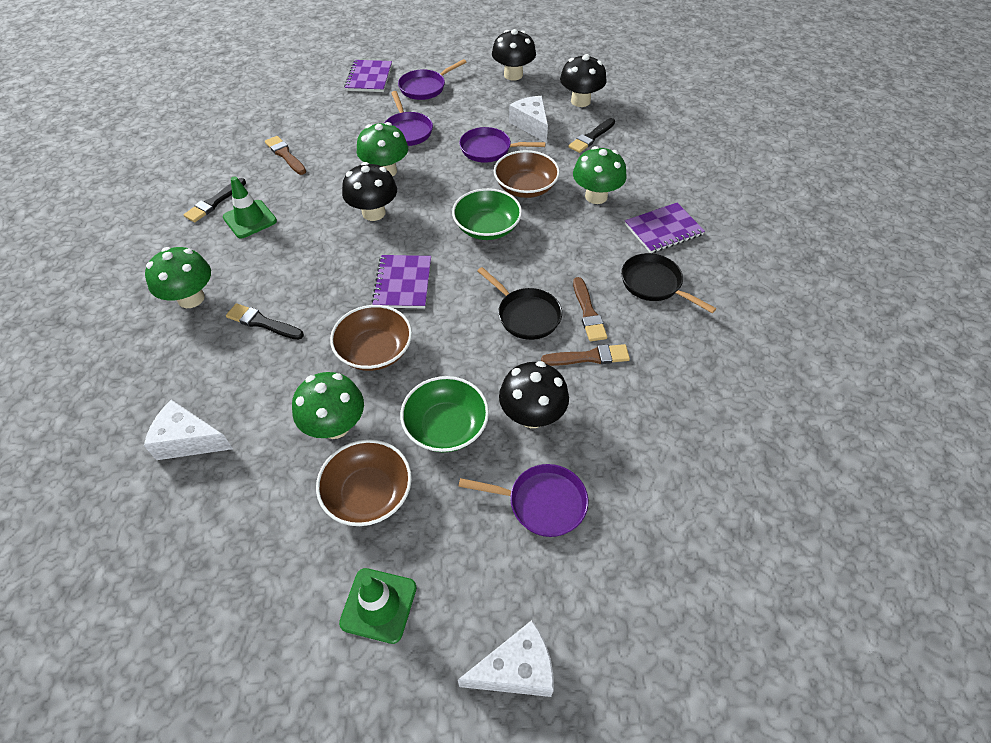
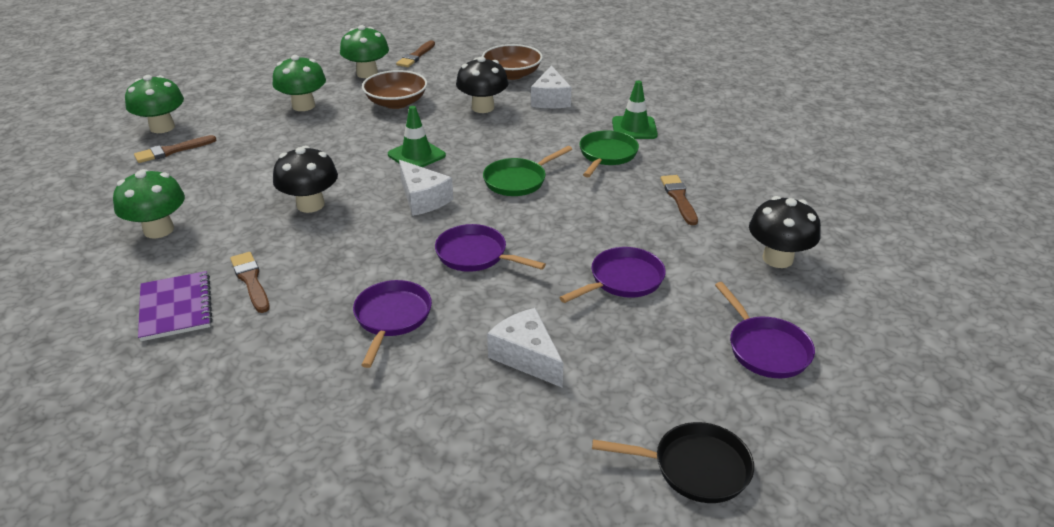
black brush: 3 -> 0
black mushroom: 4 -> 3
black pan: 2 -> 1
brown bowl: 3 -> 2
brown brush: 3 -> 4
green bowl: 2 -> 0
green pan: 0 -> 2
purple notebook: 3 -> 1

